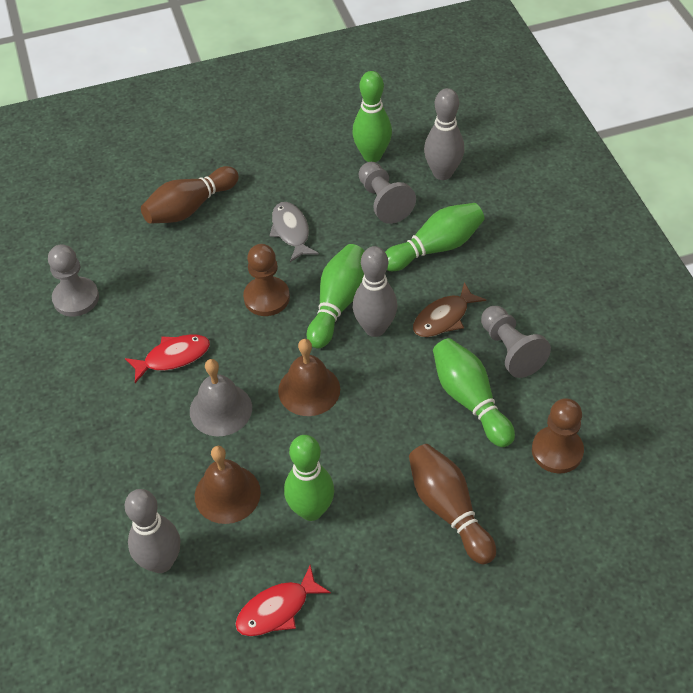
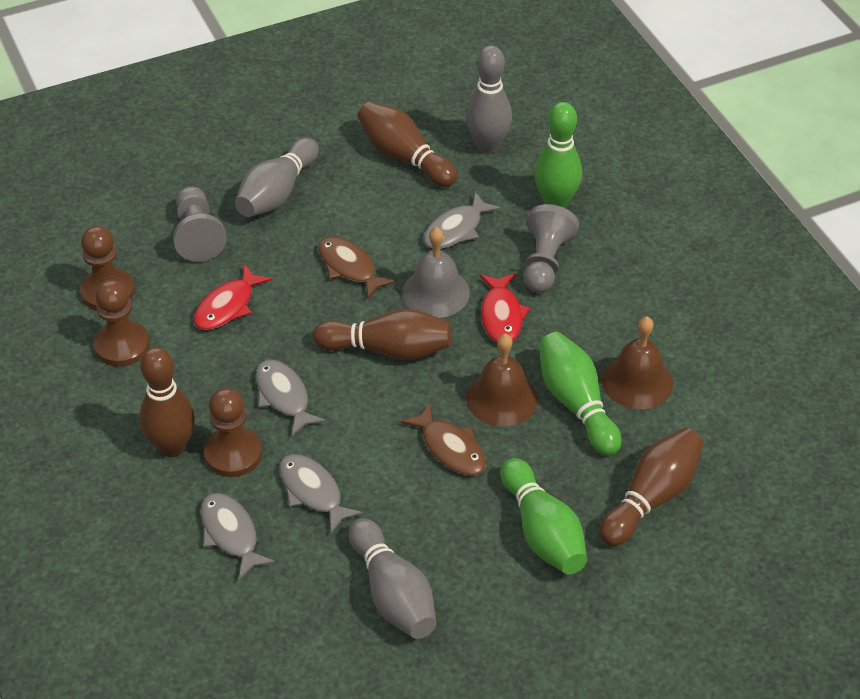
brown bowling pin: 2 -> 4
brown fish: 1 -> 2
brown pawn: 2 -> 3
green bowling pin: 5 -> 3
grey fish: 1 -> 4
grey pawn: 3 -> 2

